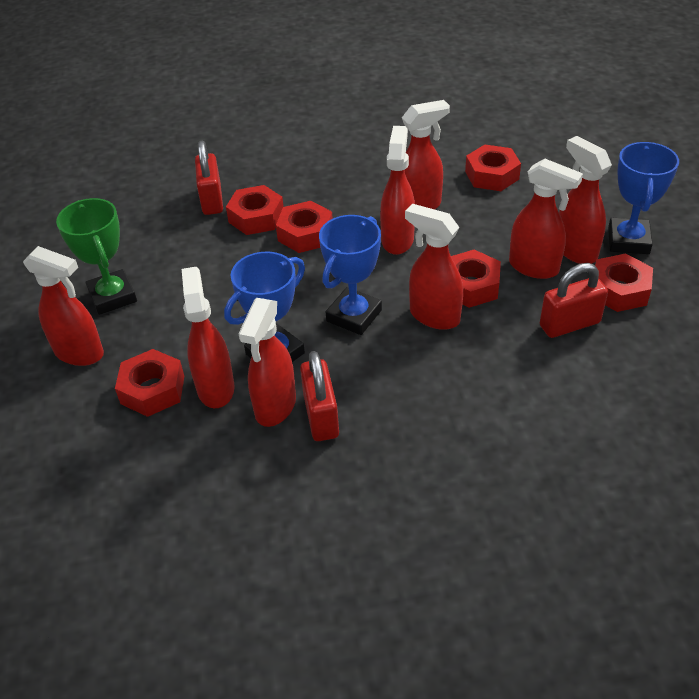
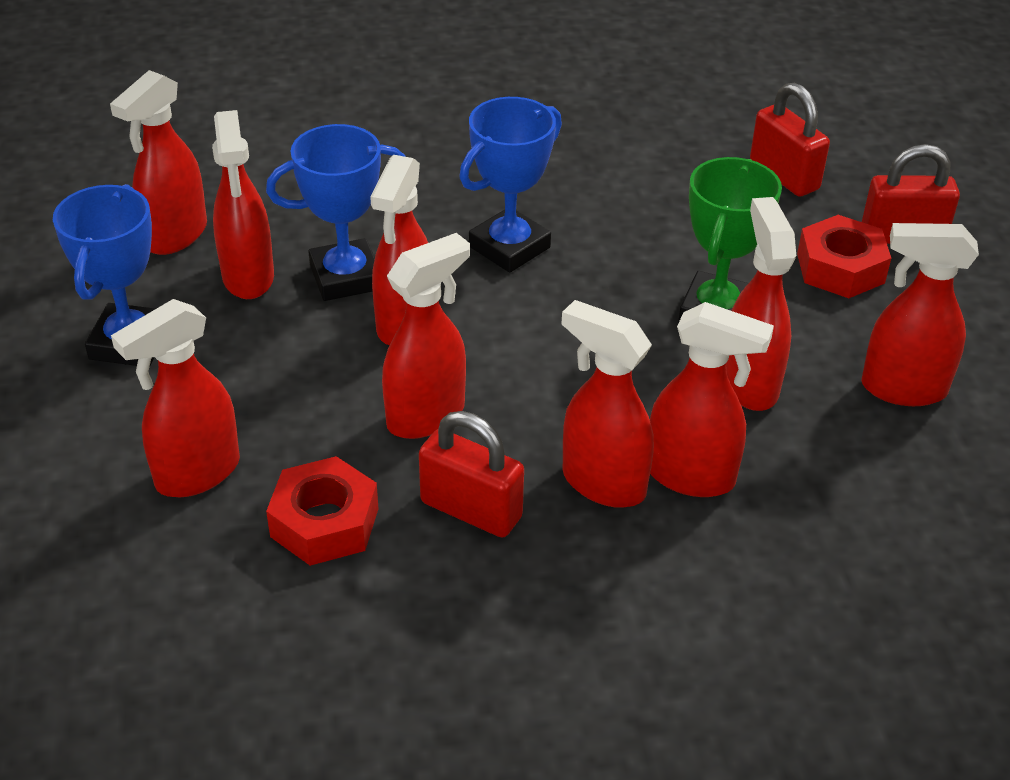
red nut: 6 -> 2
red spray bottle: 8 -> 9

